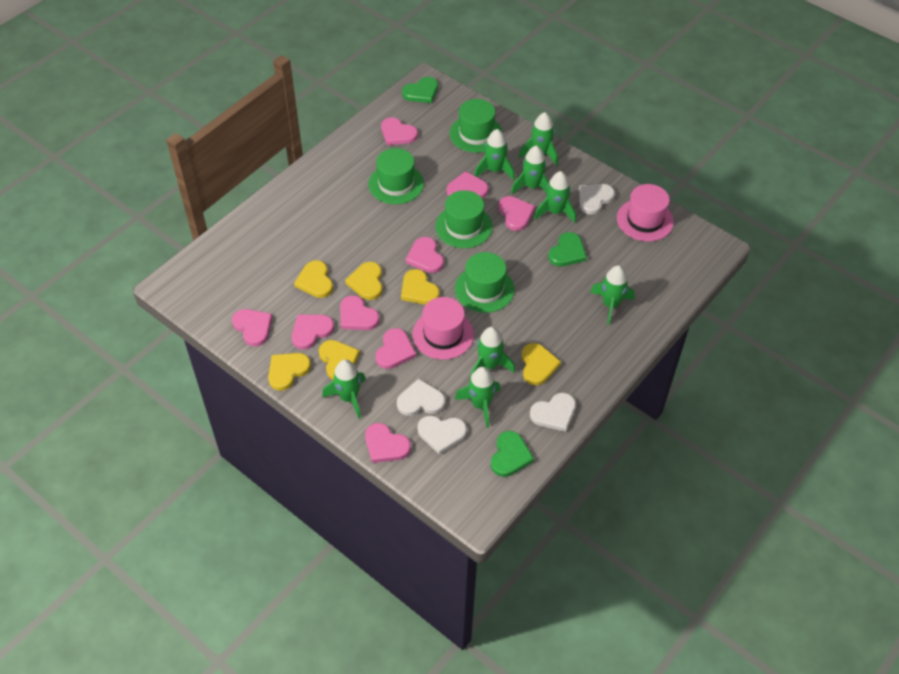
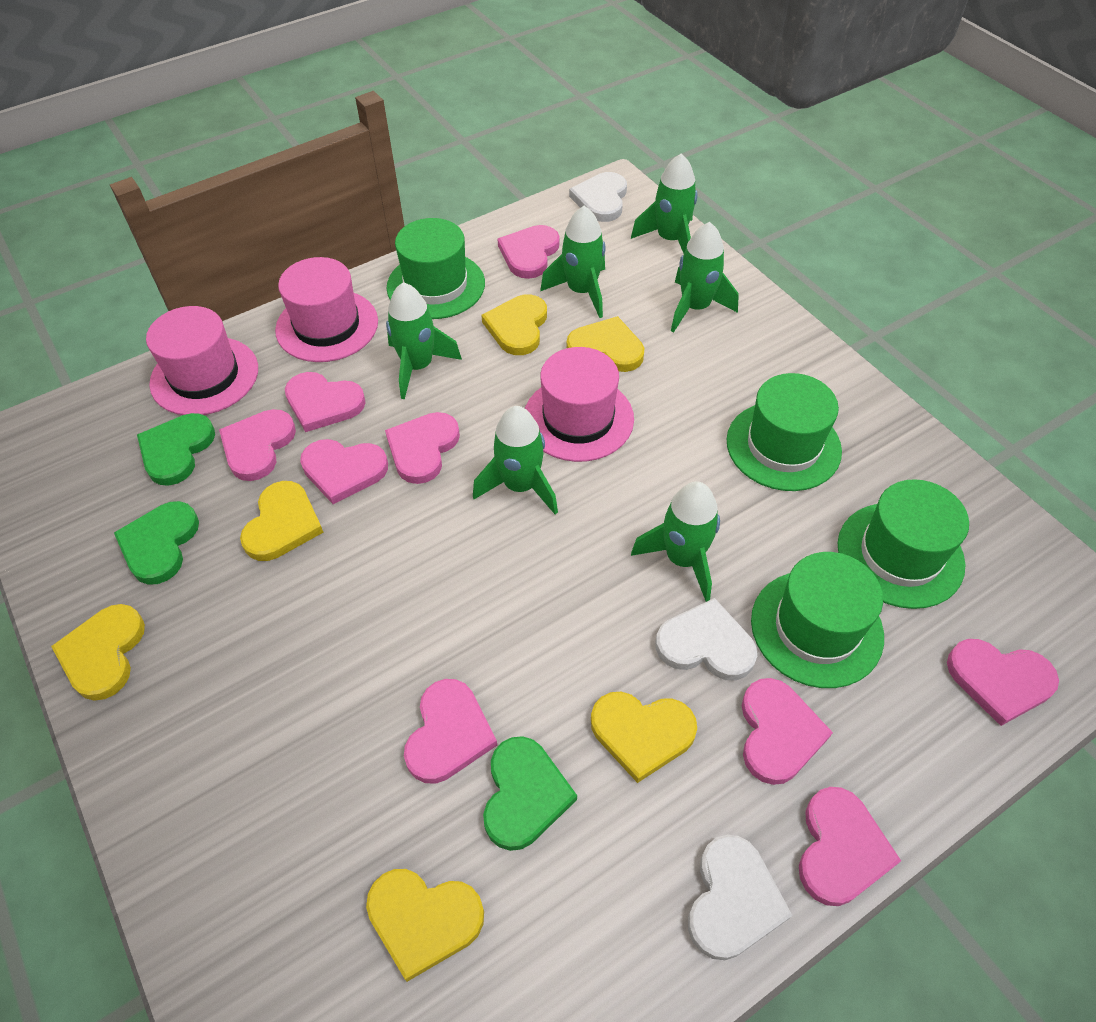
green rocket: 8 -> 6
pink hat: 2 -> 3
white heart: 4 -> 3

